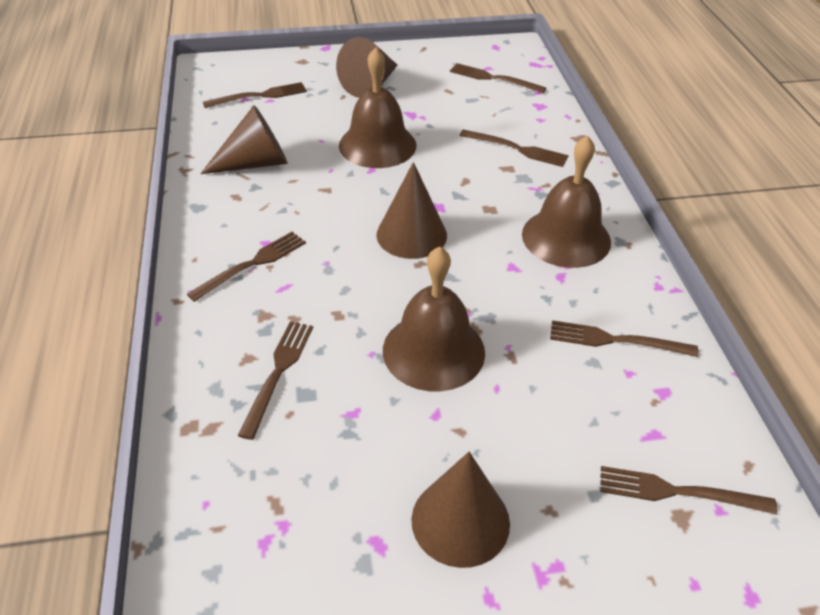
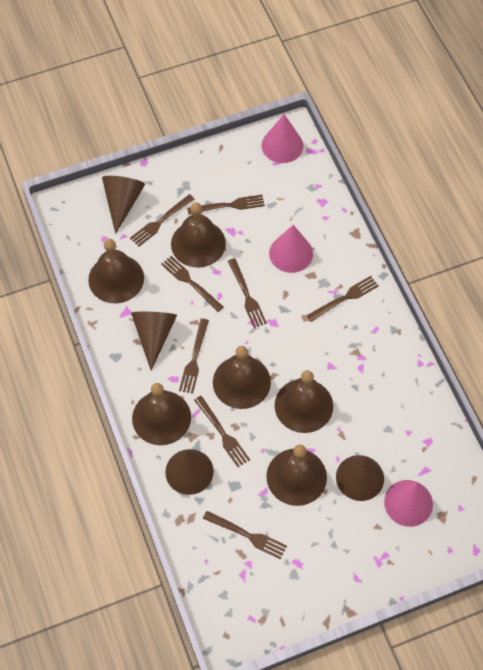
brown bell: 3 -> 6
brown fork: 7 -> 8
pink cone: 0 -> 3

